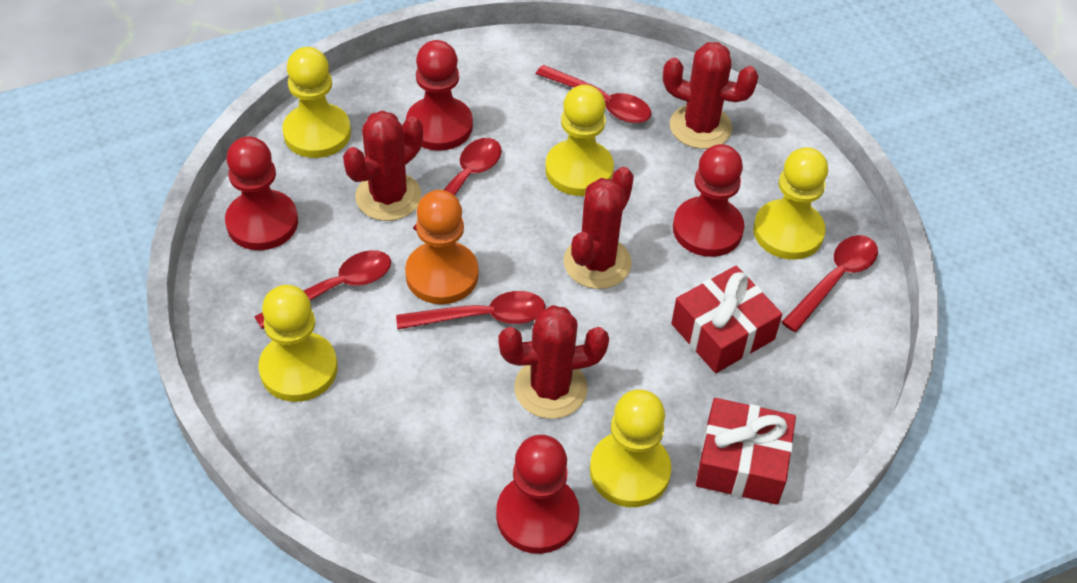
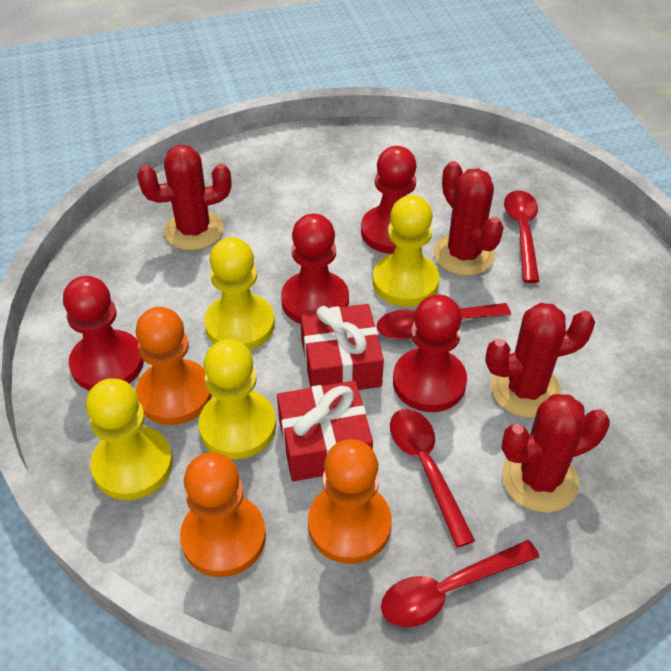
orange pawn: 1 -> 3
red spoon: 5 -> 4
yellow pawn: 5 -> 4

